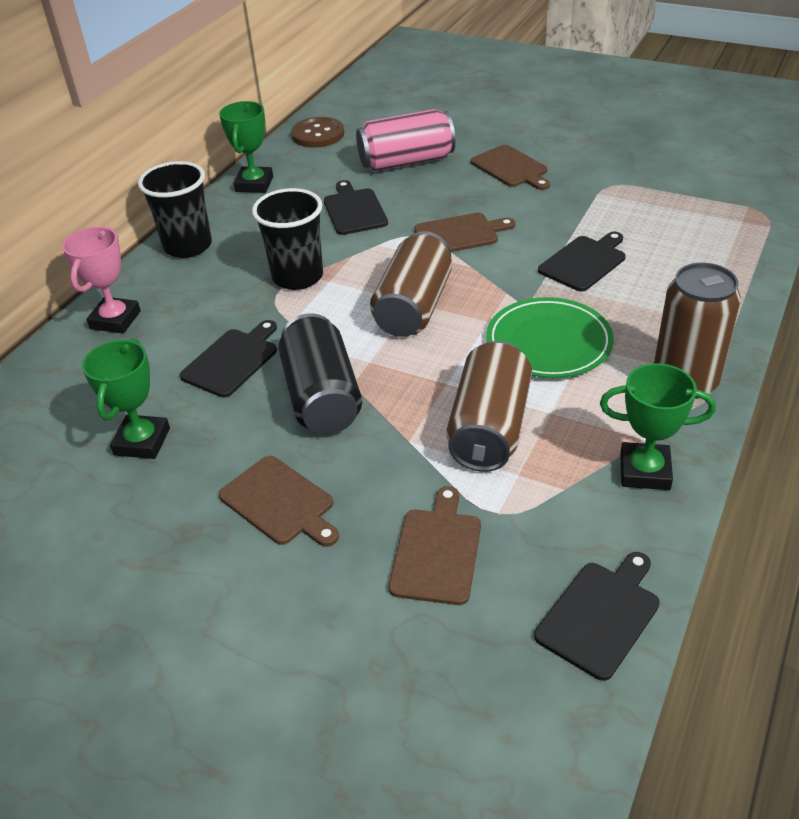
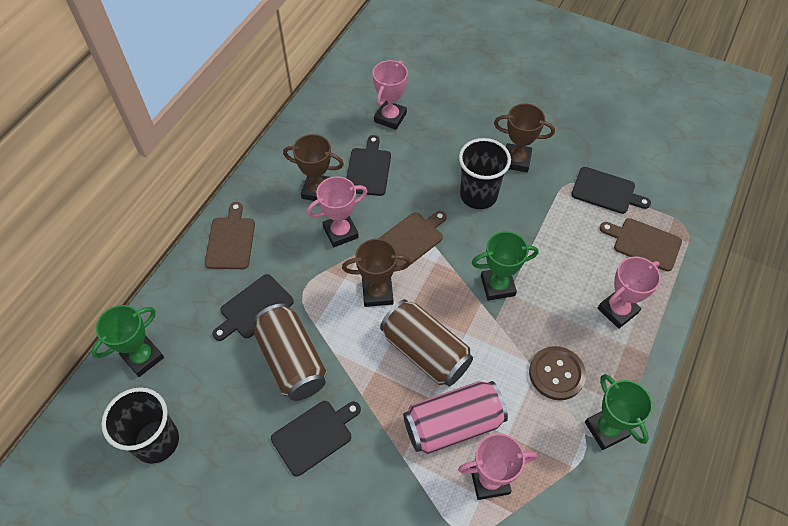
black can: 1 -> 0
brown can: 3 -> 2
brown cutting board: 4 -> 3
brown trophy: 0 -> 3
green plate: 1 -> 0
pink trophy: 1 -> 4

